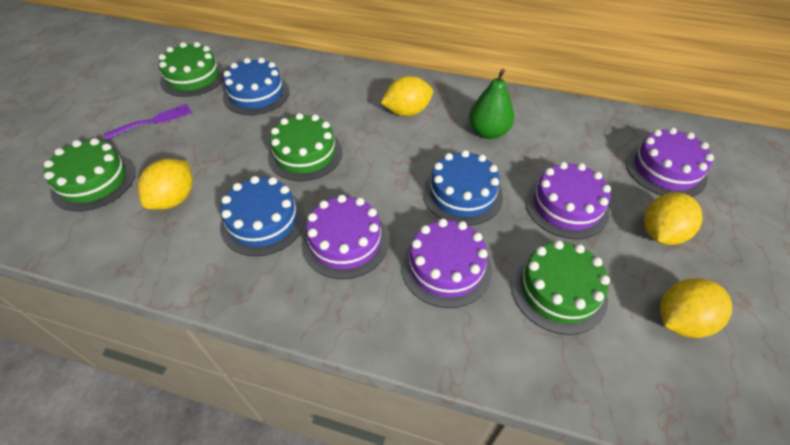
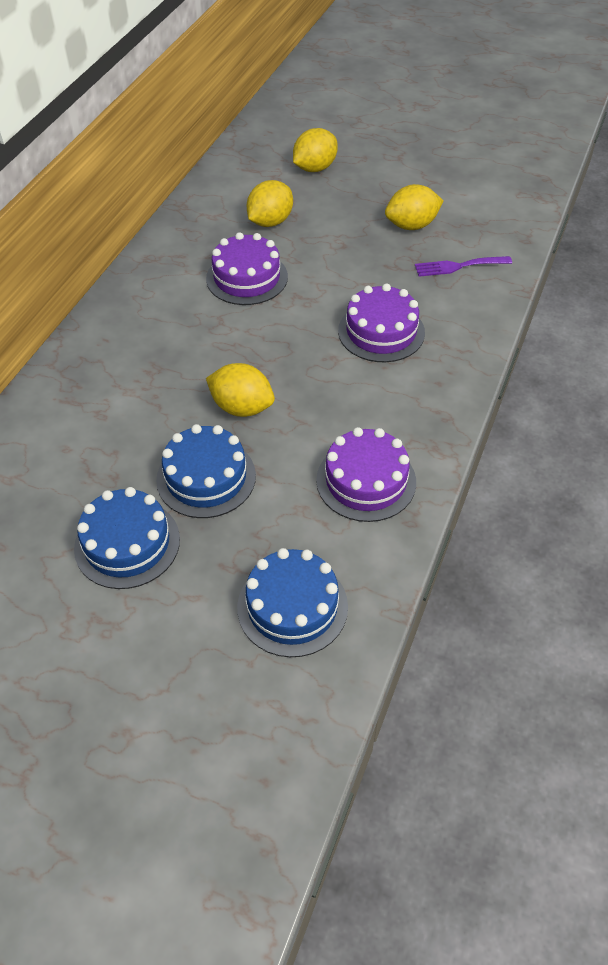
green cake: 4 -> 0
green pear: 1 -> 0
purple cake: 4 -> 3

